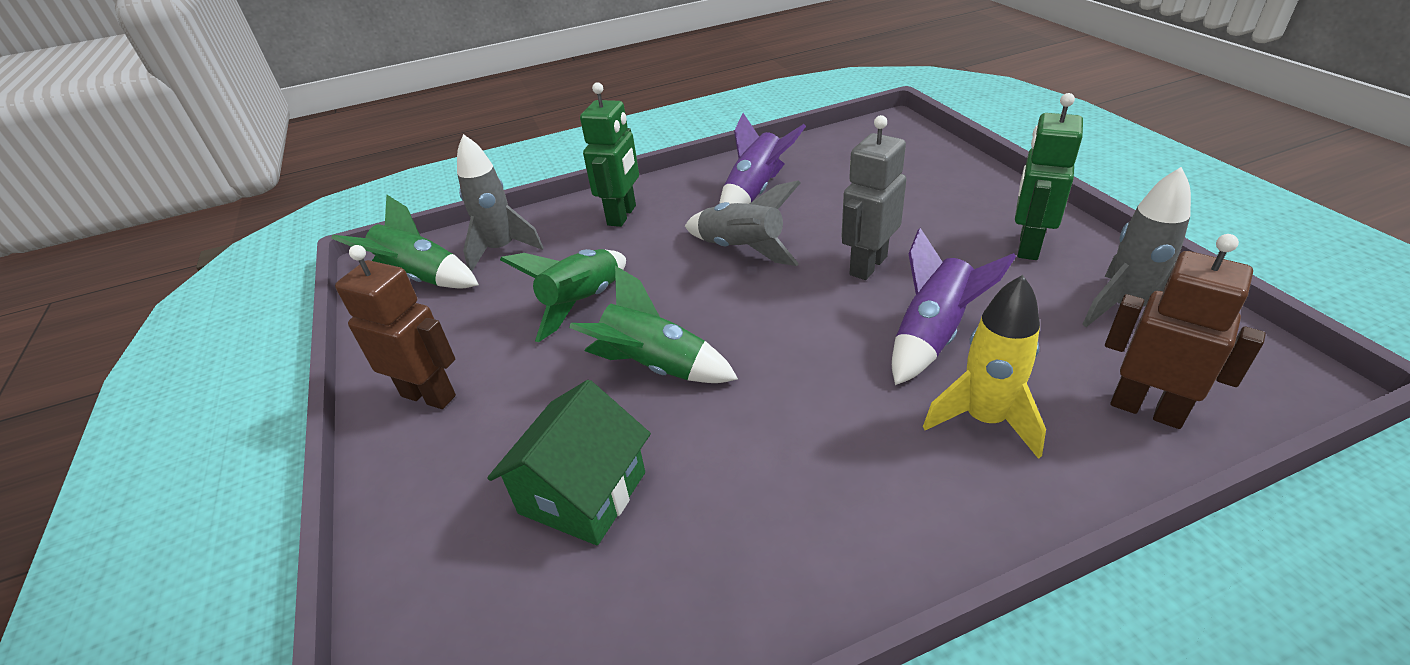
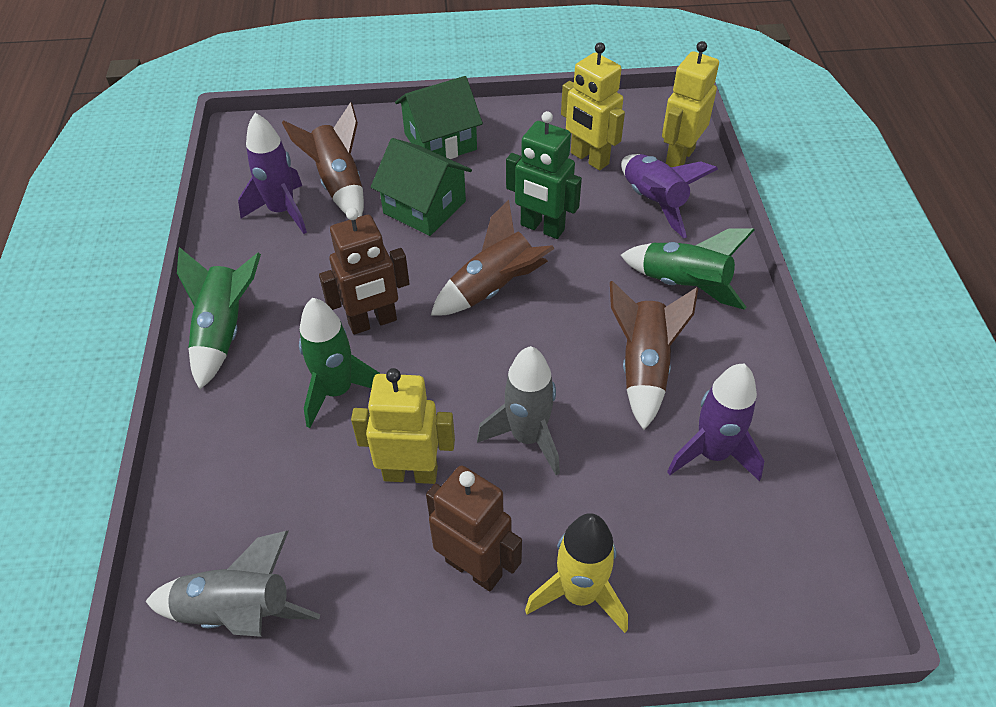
brown rocket: 0 -> 3
green house: 1 -> 2
green robot: 2 -> 1
grey robot: 1 -> 0
grey rocket: 3 -> 2
purple rocket: 2 -> 3
yellow robot: 0 -> 3

